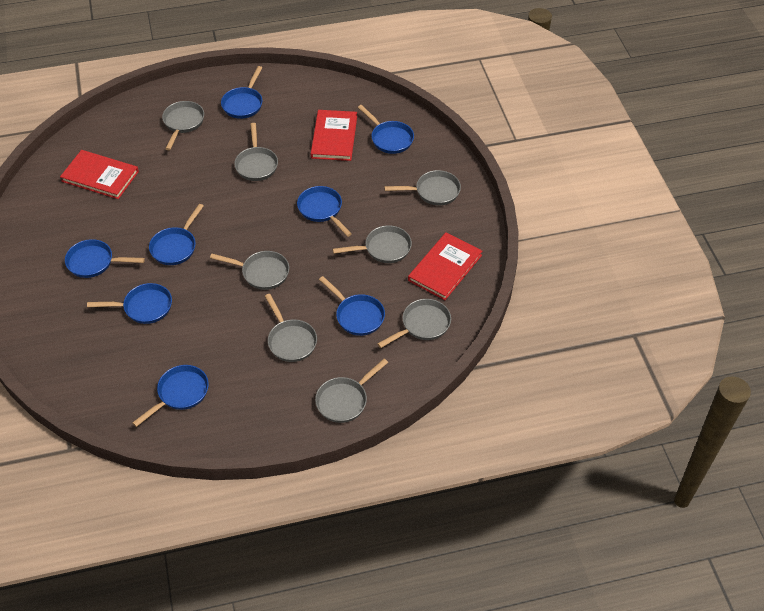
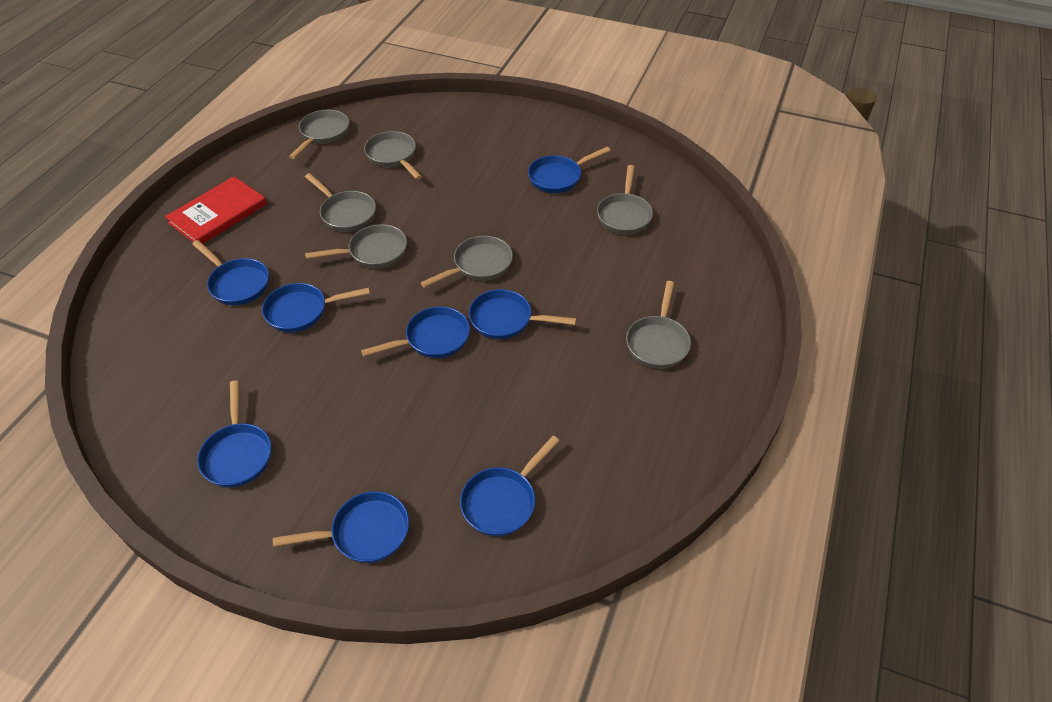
grey pan: 8 -> 7
red book: 3 -> 1

